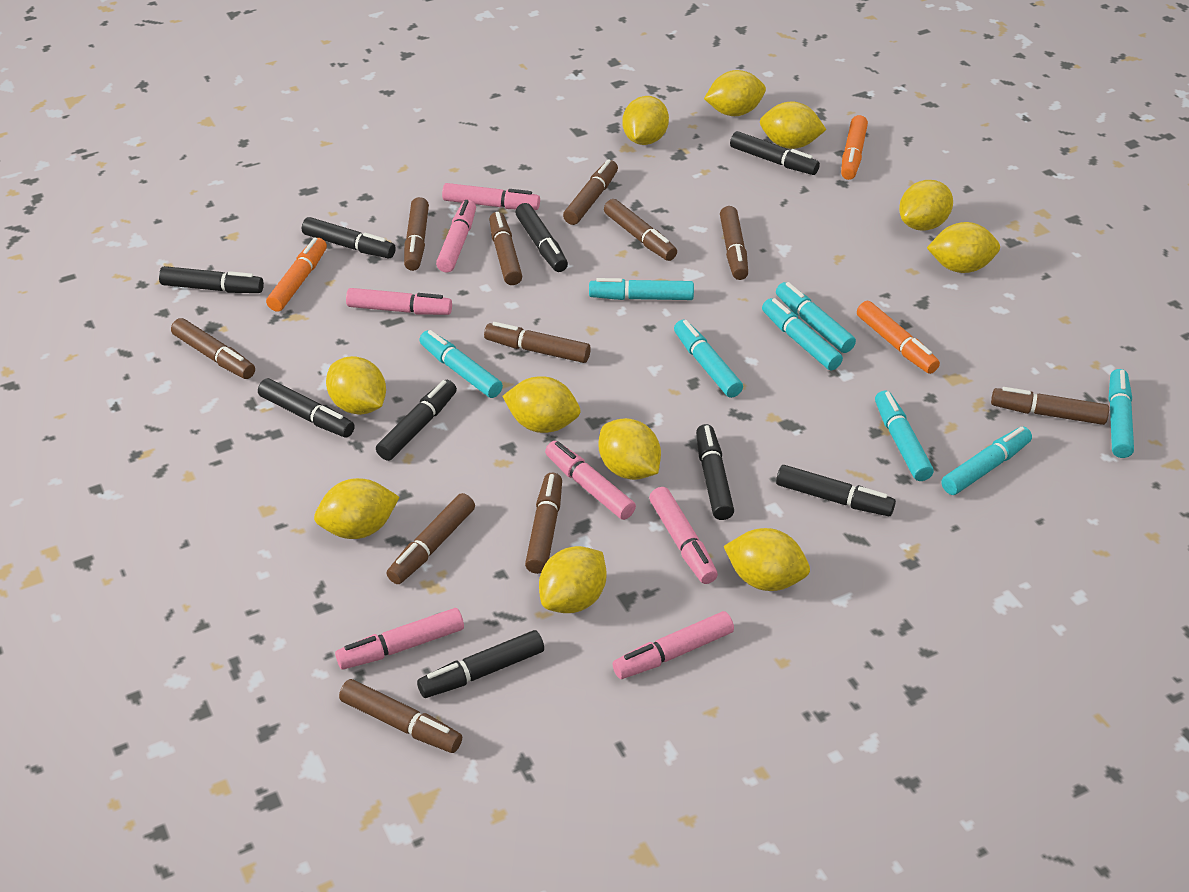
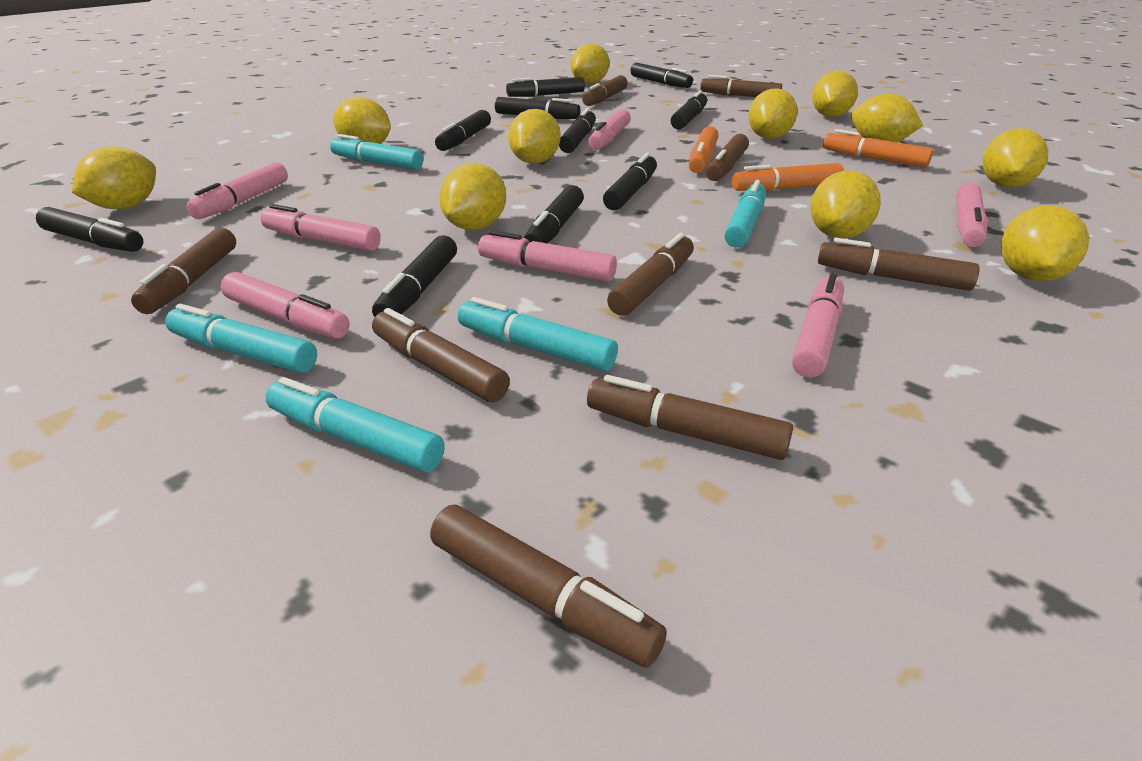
black marker: 9 -> 10
brown marker: 11 -> 9
turquoise marker: 8 -> 5

